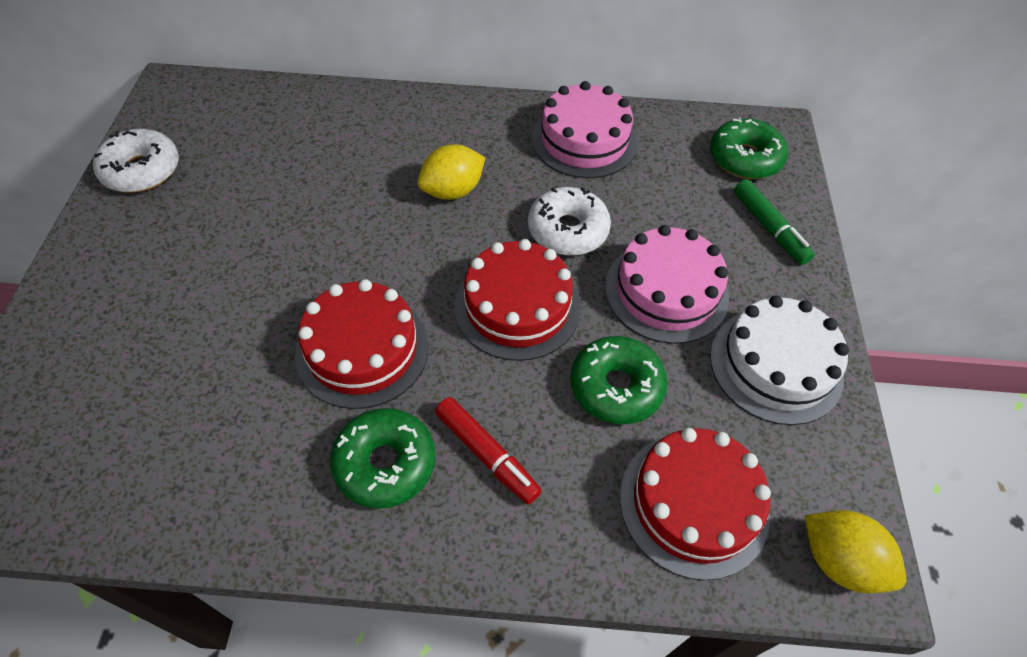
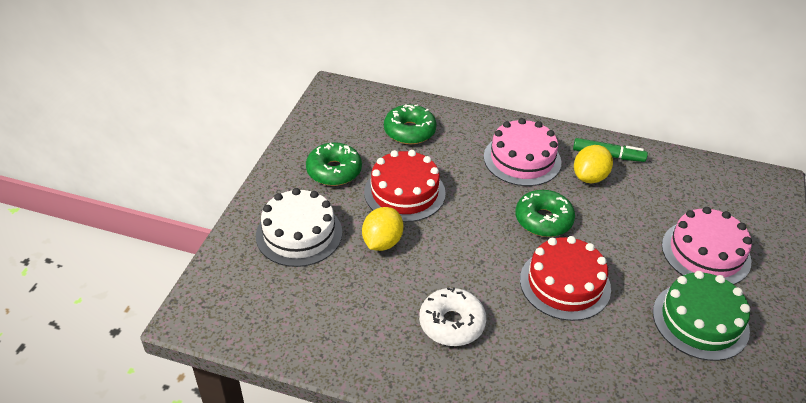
green cake: 0 -> 1
red cake: 3 -> 2
red marker: 1 -> 0
white donut: 2 -> 1

